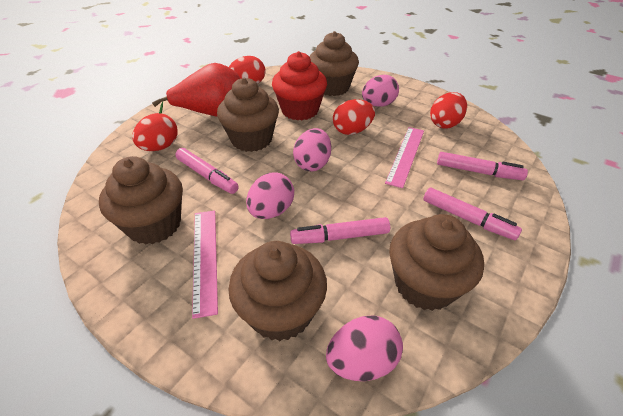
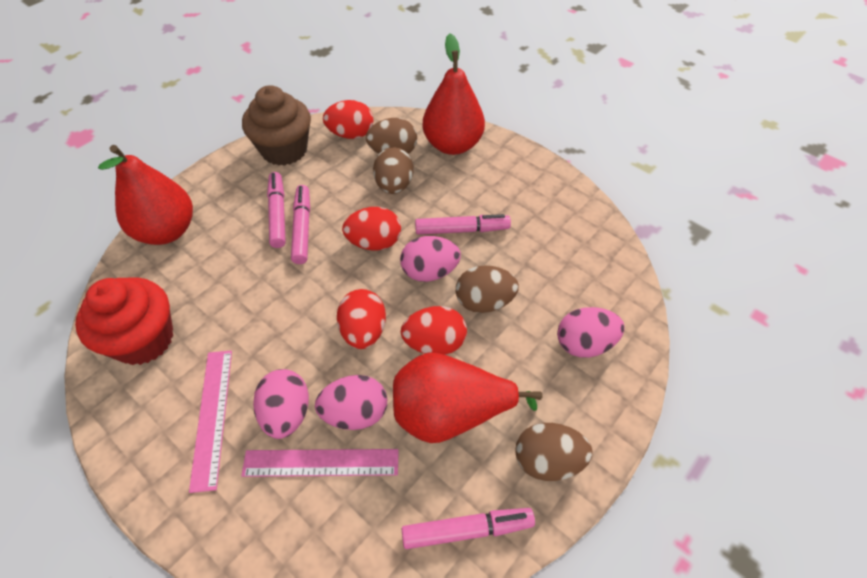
brown cupcake: 5 -> 1
brown egg: 0 -> 4
red pear: 1 -> 3

